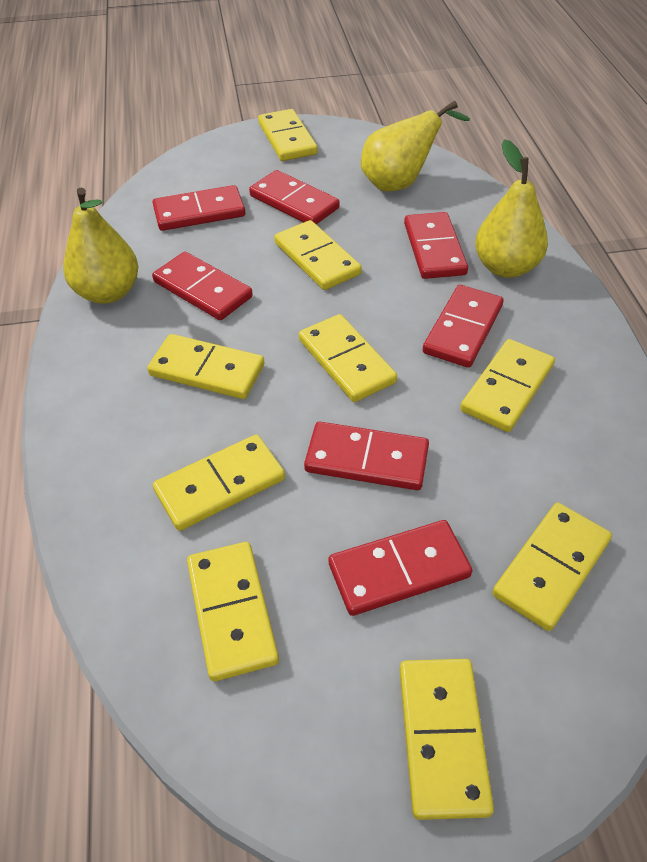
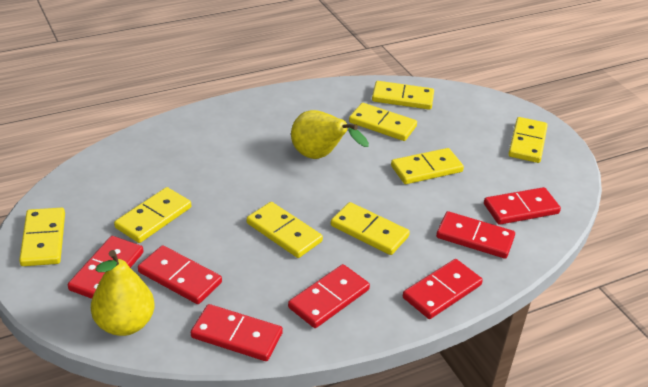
yellow domino: 9 -> 8
yellow pear: 3 -> 2

